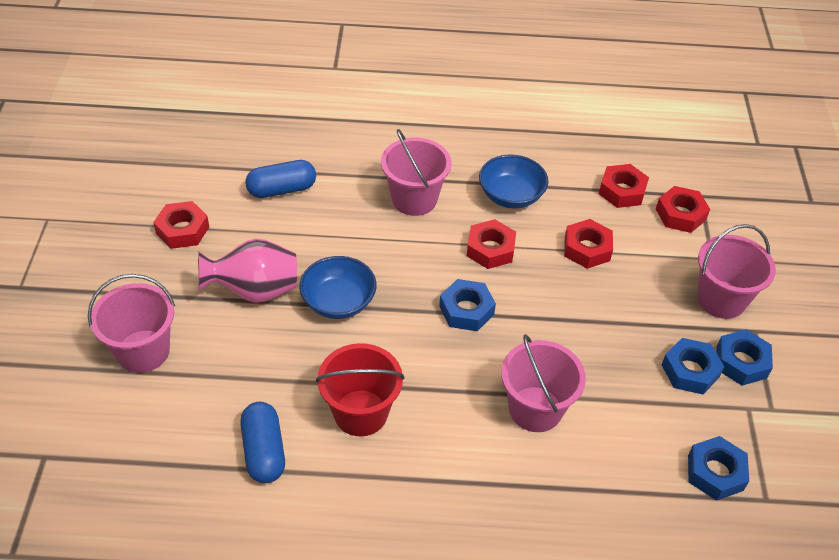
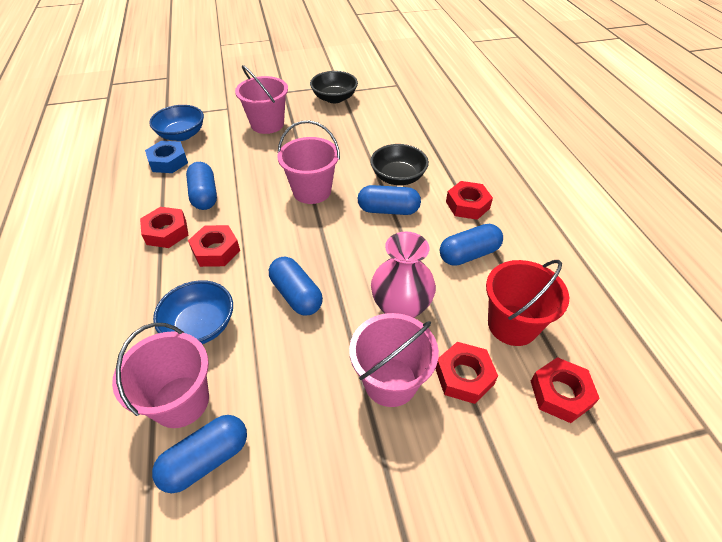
black bowl: 0 -> 2
blue capsule: 2 -> 5
blue nut: 4 -> 1

